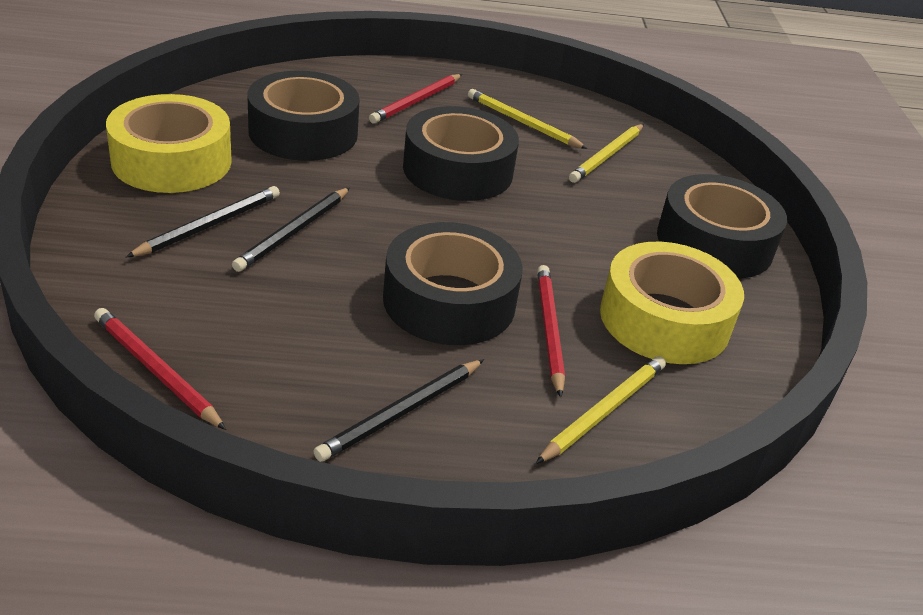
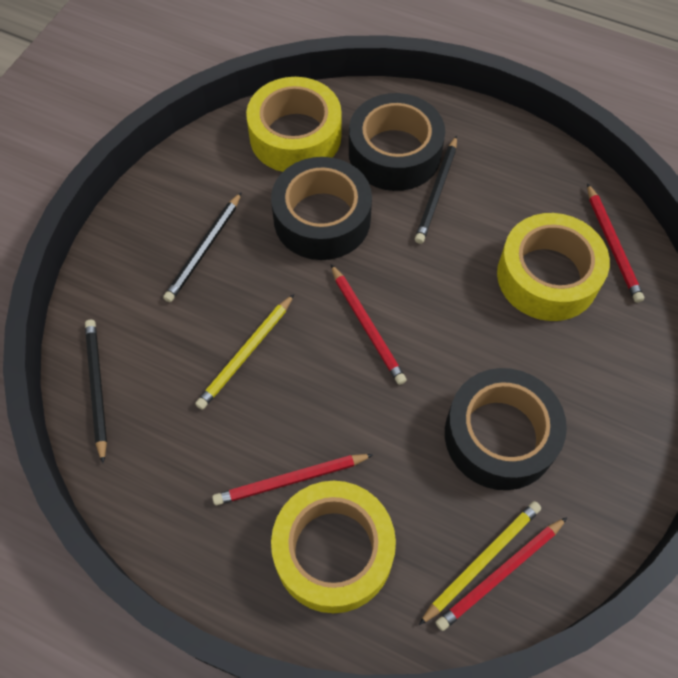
black tape: 4 -> 3
red pencil: 3 -> 4
yellow pencil: 3 -> 2
yellow tape: 2 -> 3

